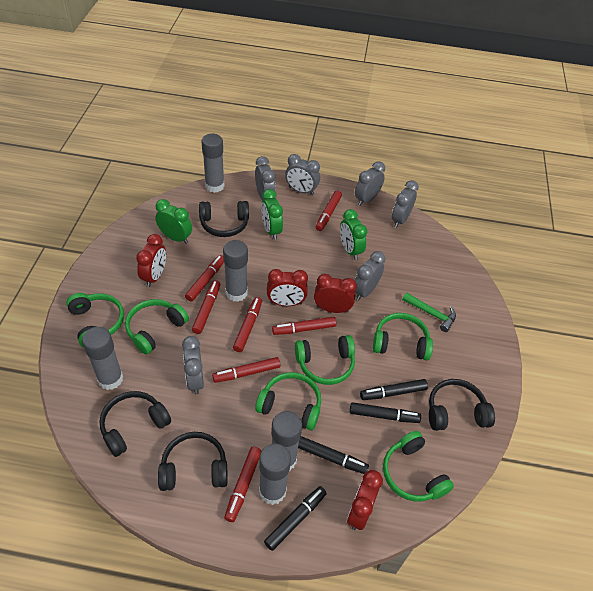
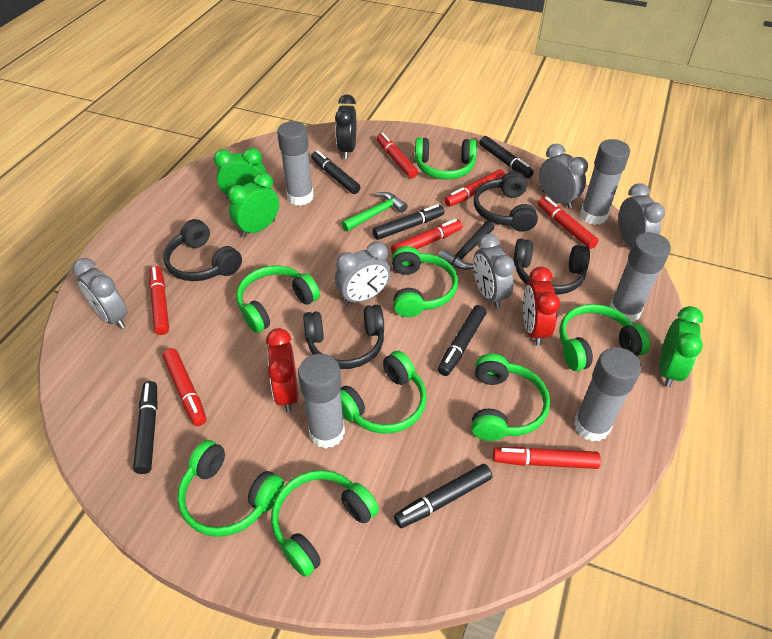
black clock: 0 -> 1
black hammer: 0 -> 1
black marker: 4 -> 6
green headphones: 6 -> 8
grey clock: 6 -> 5
red clock: 4 -> 2

